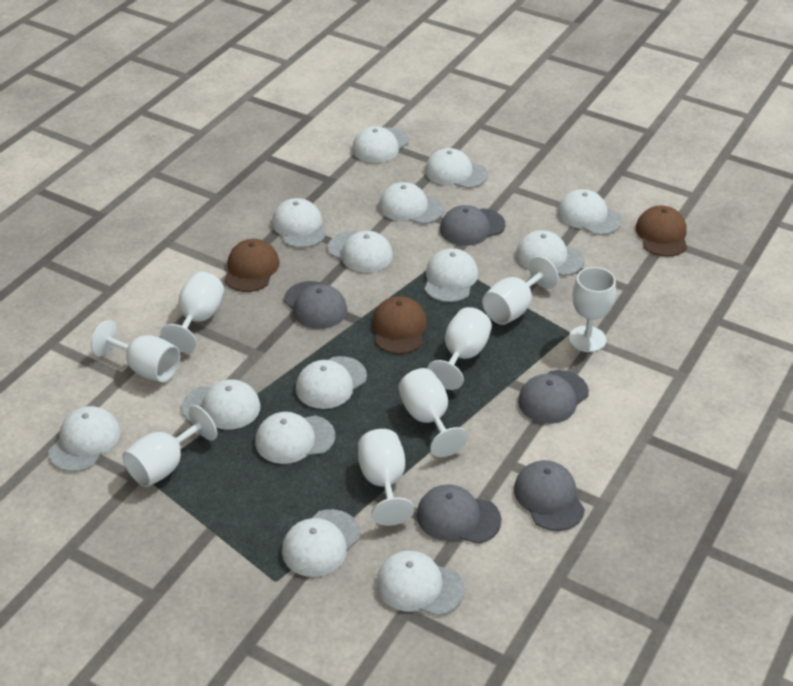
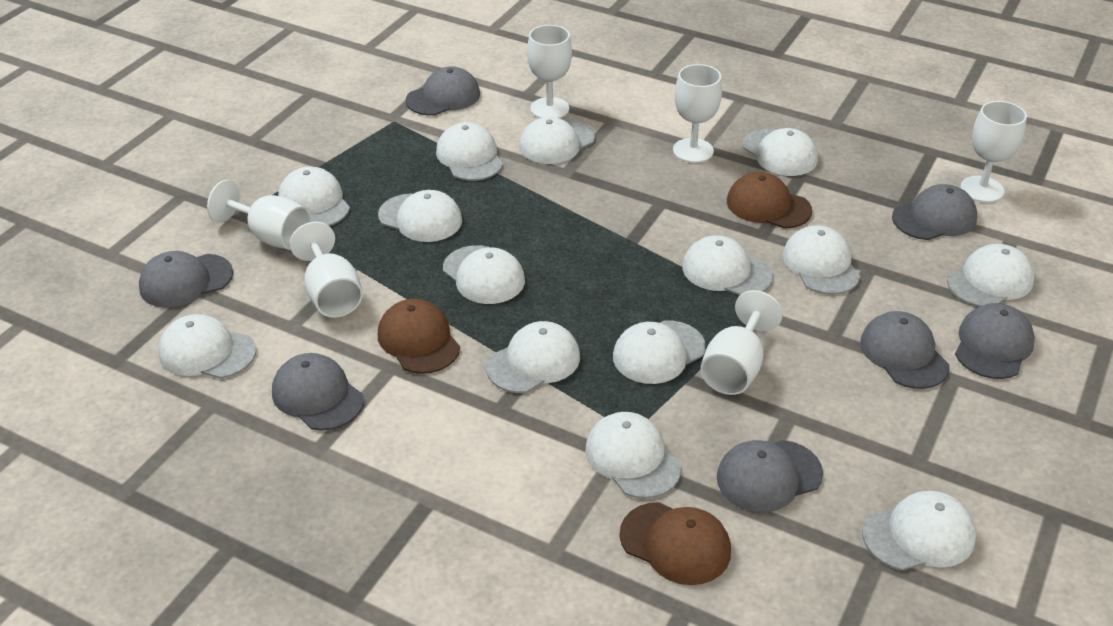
grey cap: 5 -> 7
white goblet: 8 -> 6

